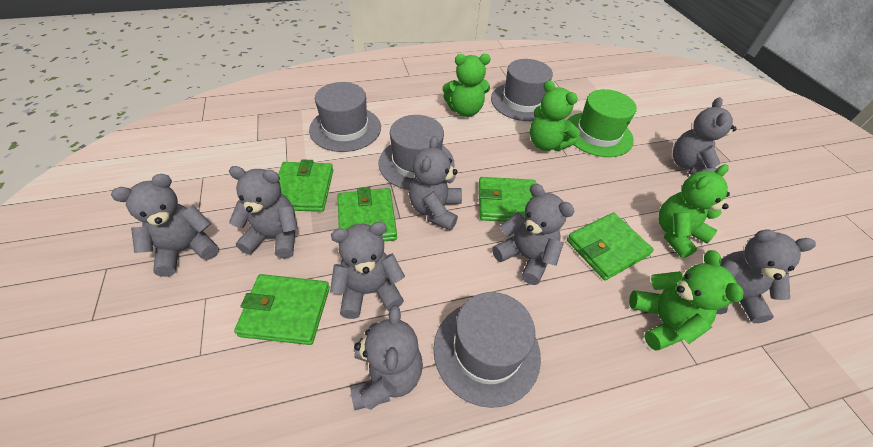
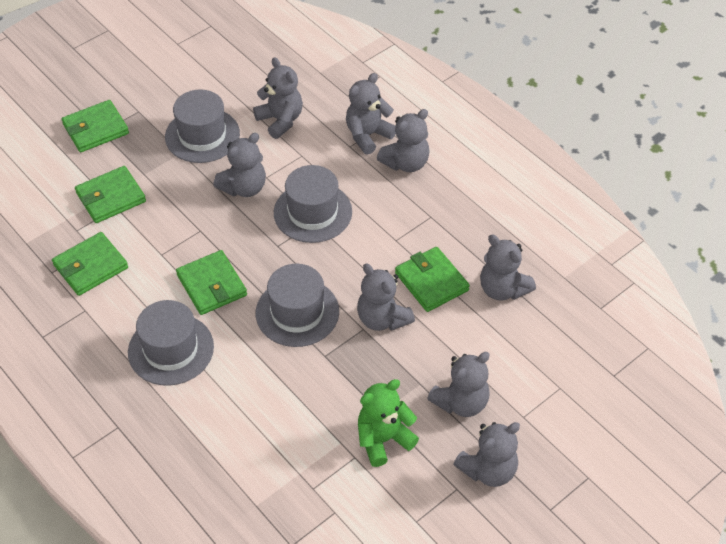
green hat: 1 -> 0
green teddy bear: 4 -> 1

